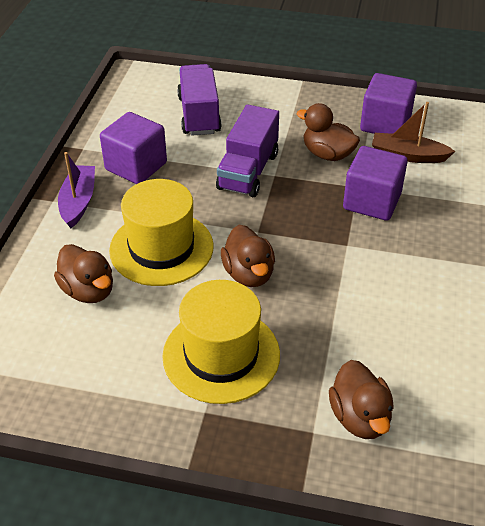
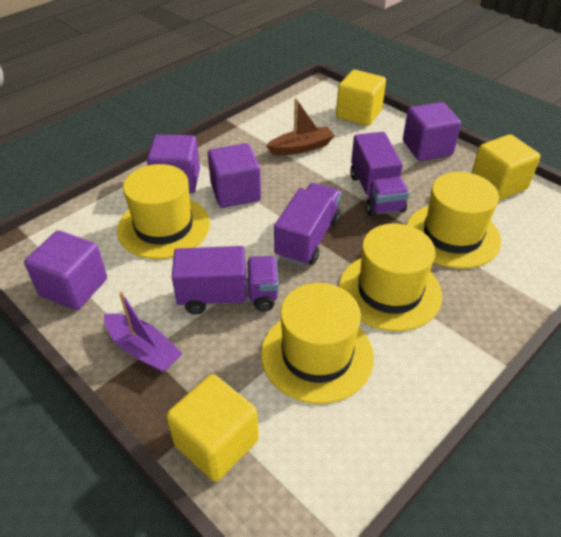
brown duck: 4 -> 0
purple cube: 3 -> 4
purple truck: 2 -> 3
yellow cube: 0 -> 3
yellow hat: 2 -> 4

